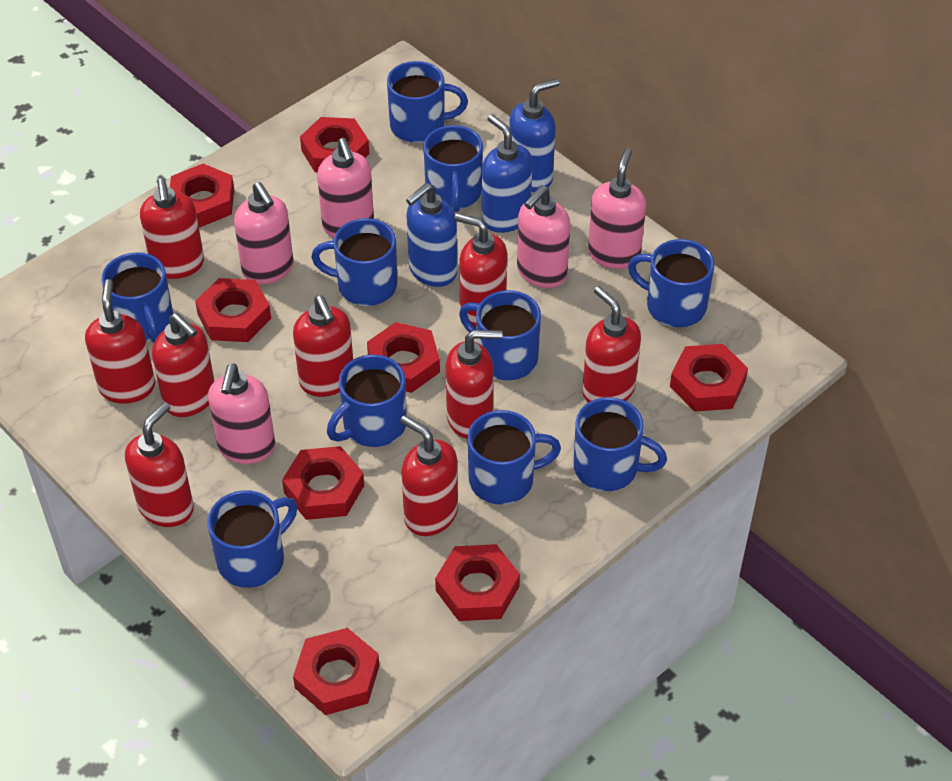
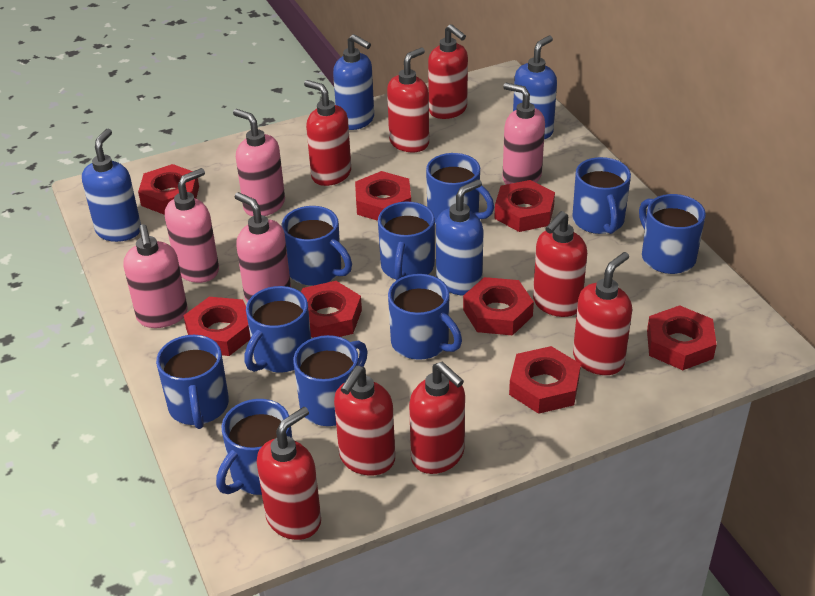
blue soap dispenser: 3 -> 4
red soap dispenser: 9 -> 8

